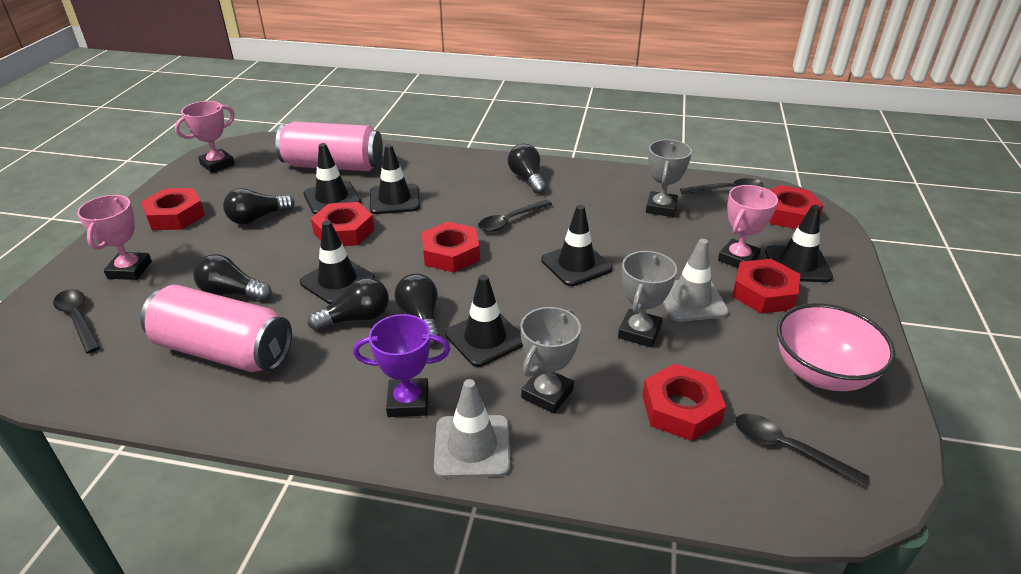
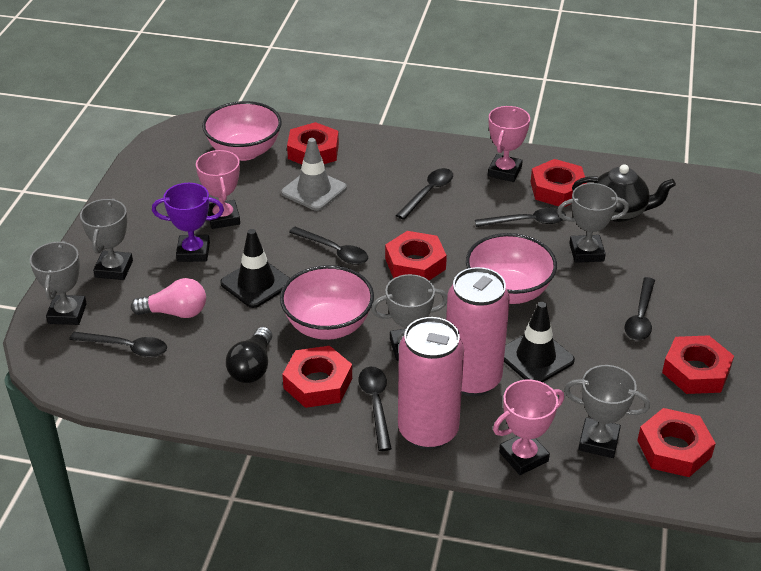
black light bulb: 5 -> 1
black spoon: 4 -> 6
black teapot: 0 -> 1
black traffic cone: 6 -> 2
grey traffic cone: 2 -> 1
grey trophy: 3 -> 5
pink bowl: 1 -> 3
pink light bulb: 0 -> 1

